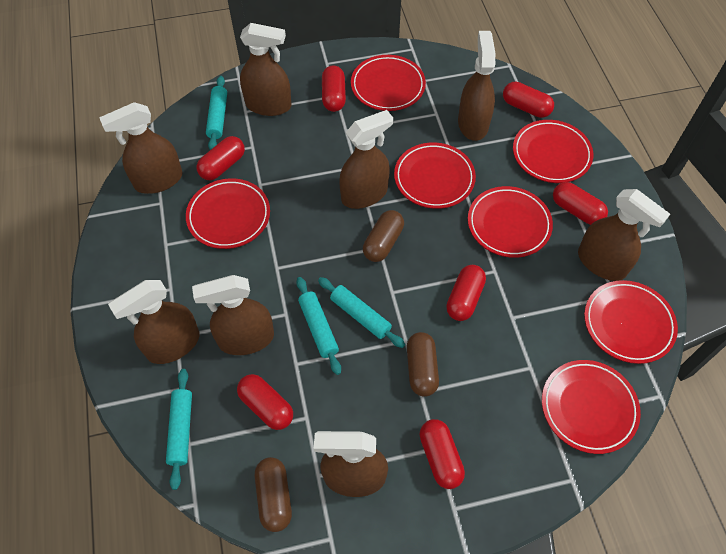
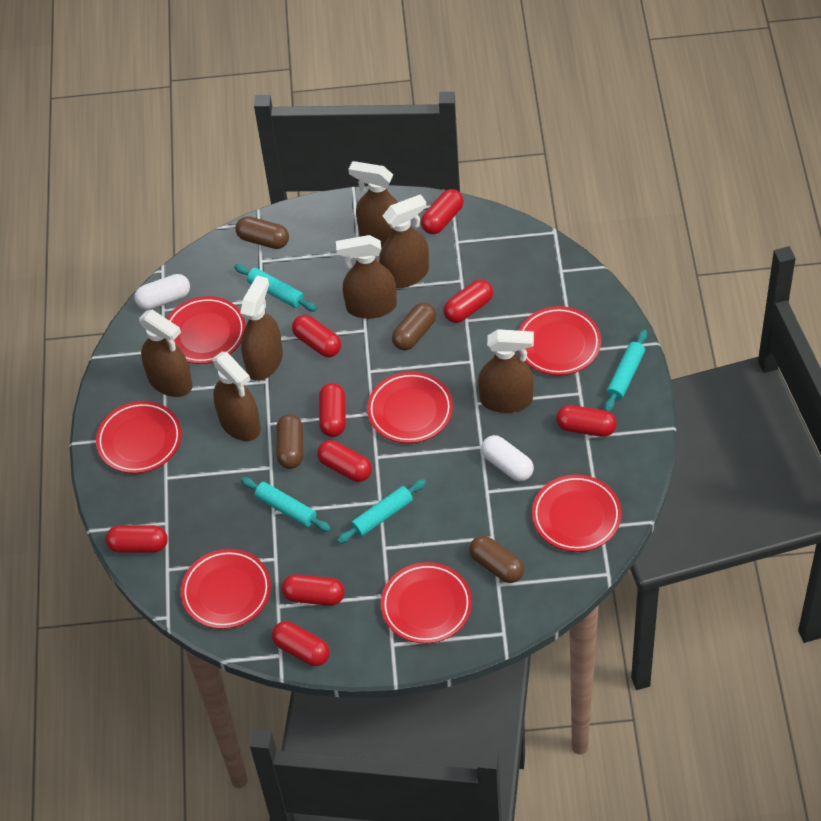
brown capsule: 3 -> 4
brown spray bottle: 8 -> 7
red capsule: 7 -> 9
white capsule: 0 -> 2

